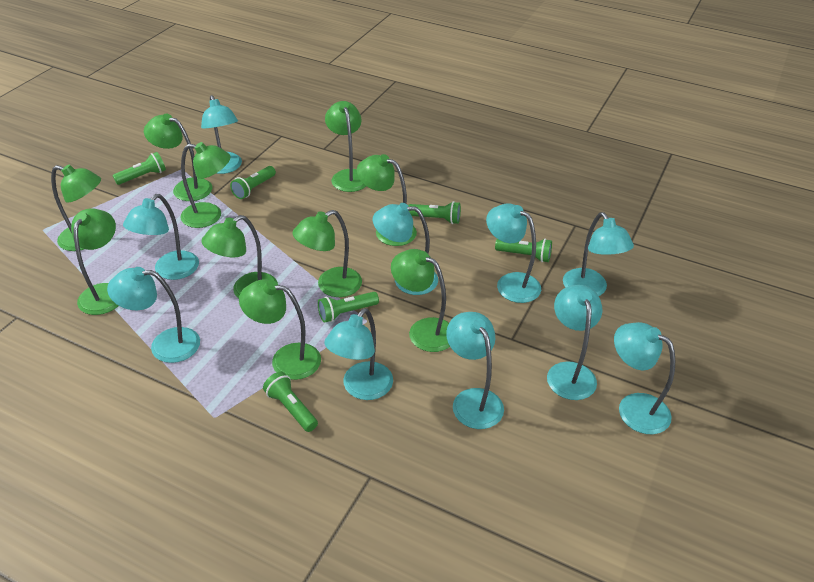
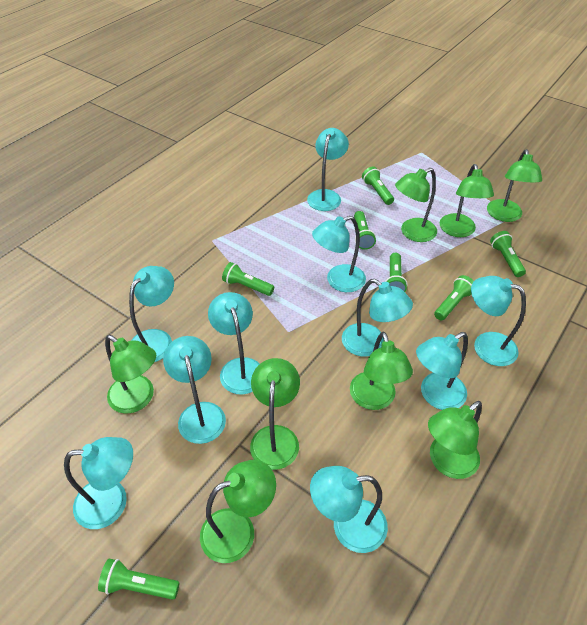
green flashlight: 6 -> 7
green lamp: 10 -> 8

